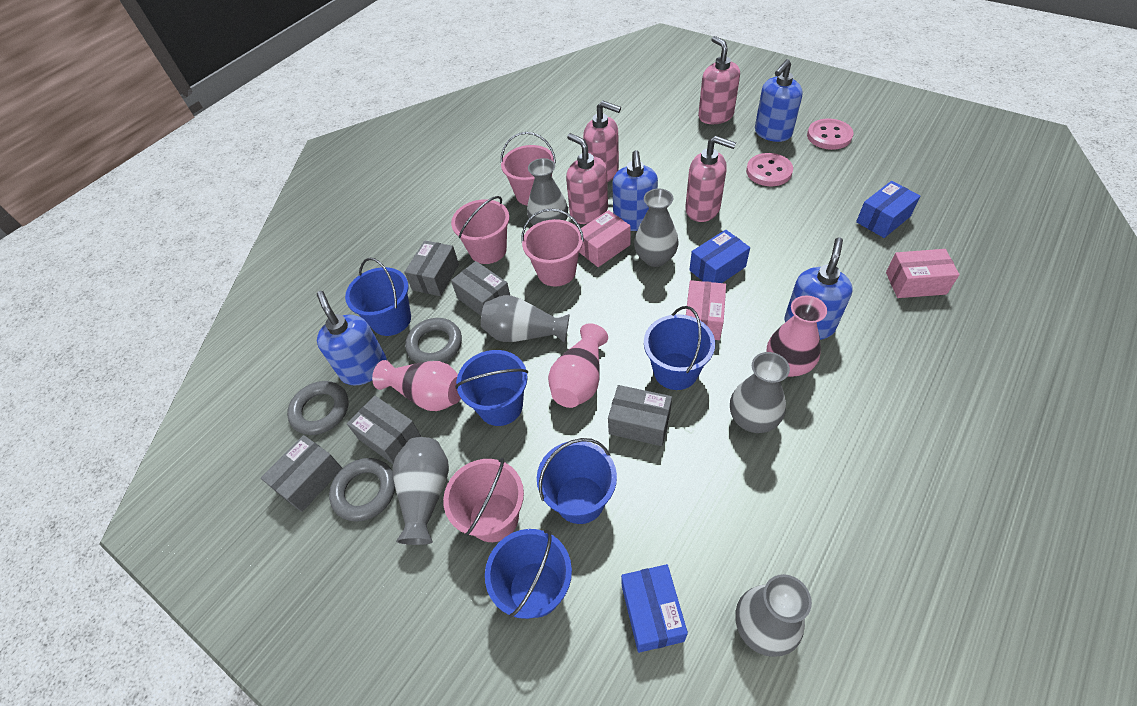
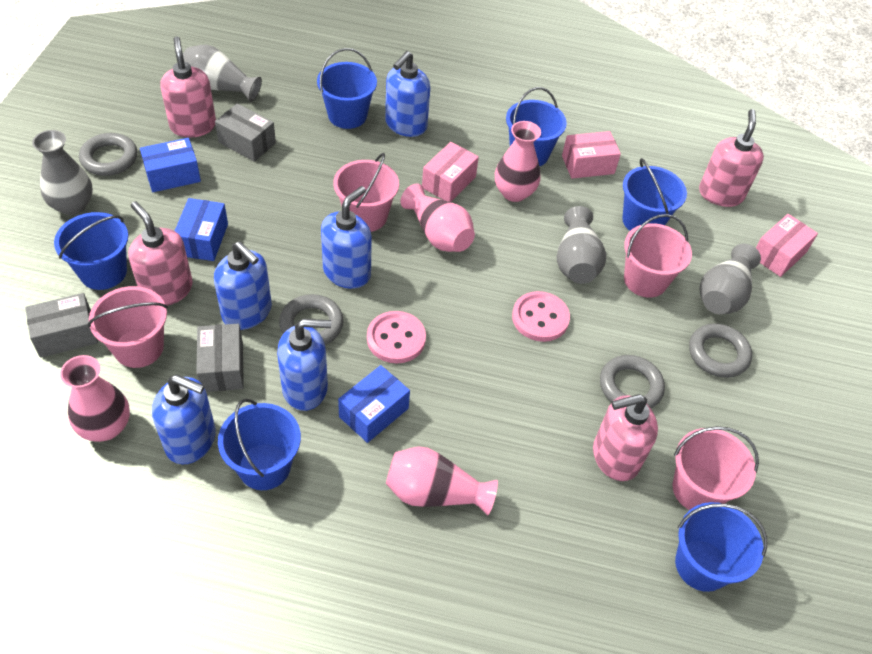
blue bucket: 5 -> 6
blue soap dispenser: 4 -> 5
grey box: 5 -> 3
grey ring: 3 -> 4
grey vase: 6 -> 4
pink vase: 3 -> 4

